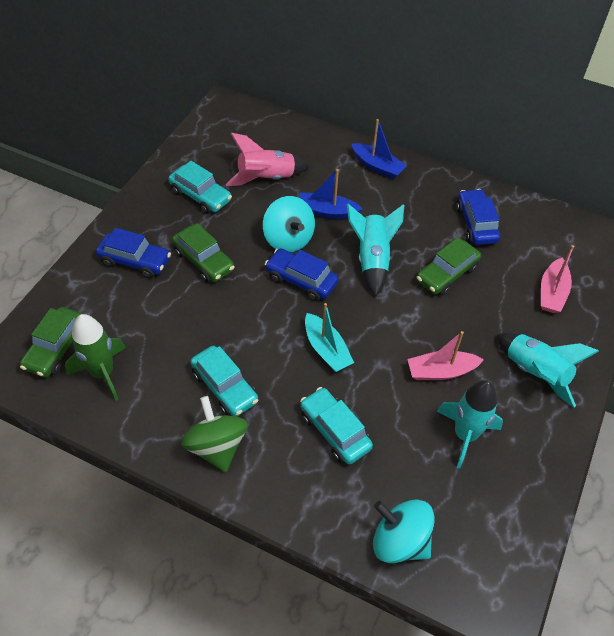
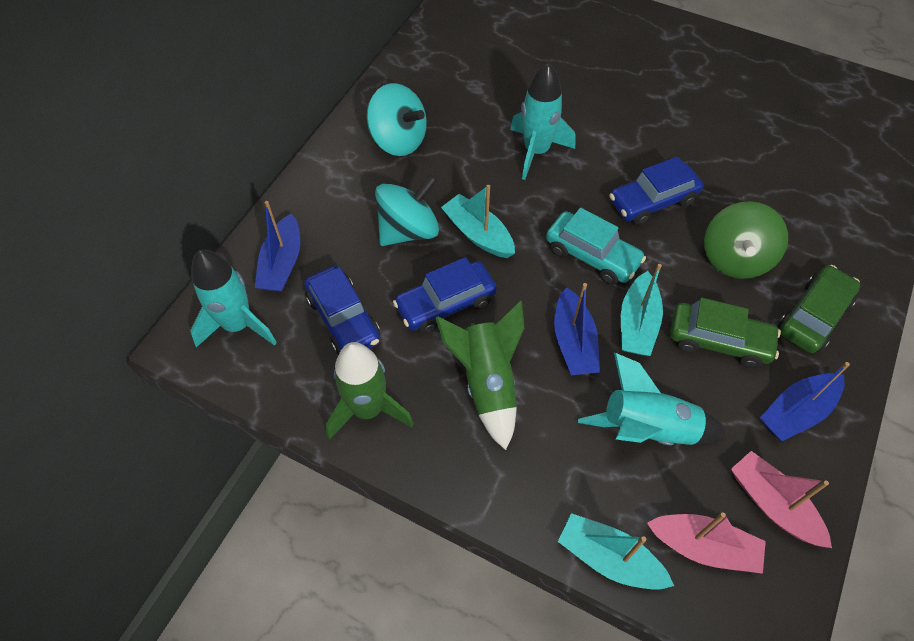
blue boat: 2 -> 3
green car: 3 -> 2
green rocket: 1 -> 2
pink rocket: 1 -> 0
turquoise boat: 1 -> 3
turquoise car: 3 -> 1

